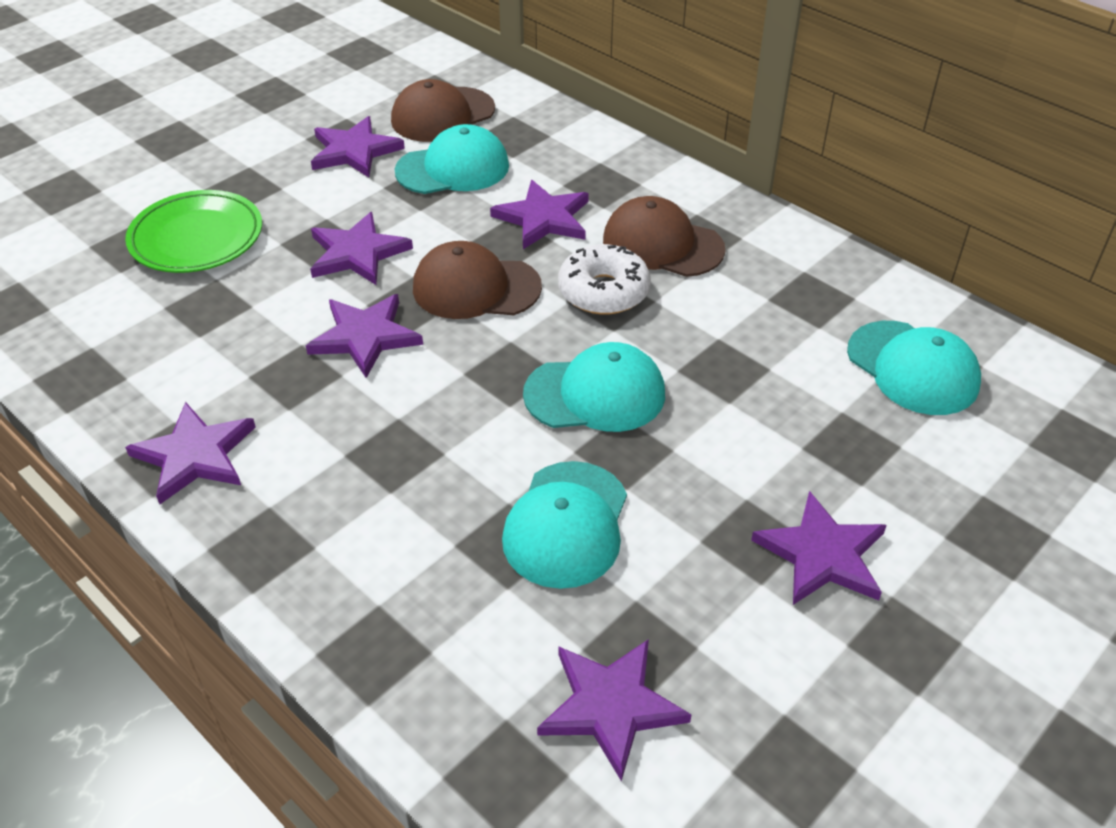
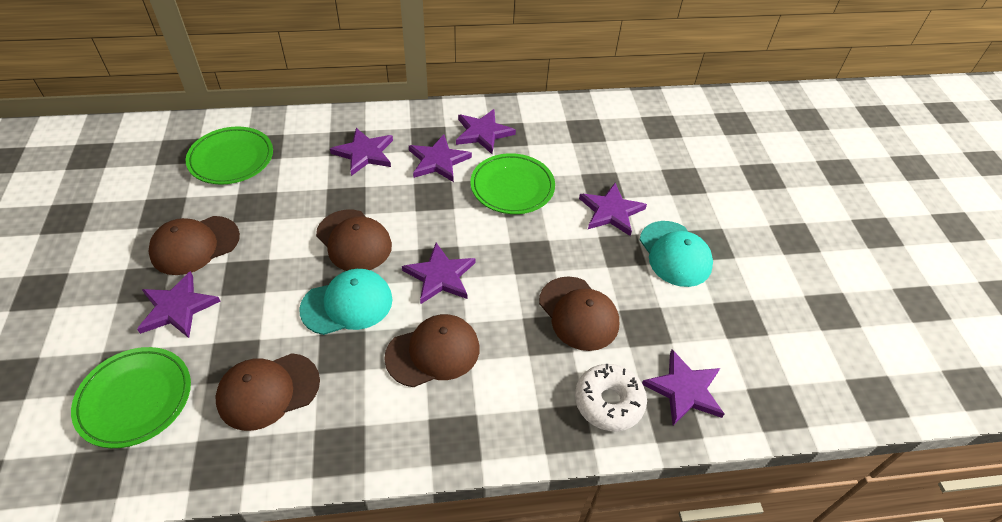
brown cap: 3 -> 5
green plate: 1 -> 3
turquoise cap: 4 -> 2

